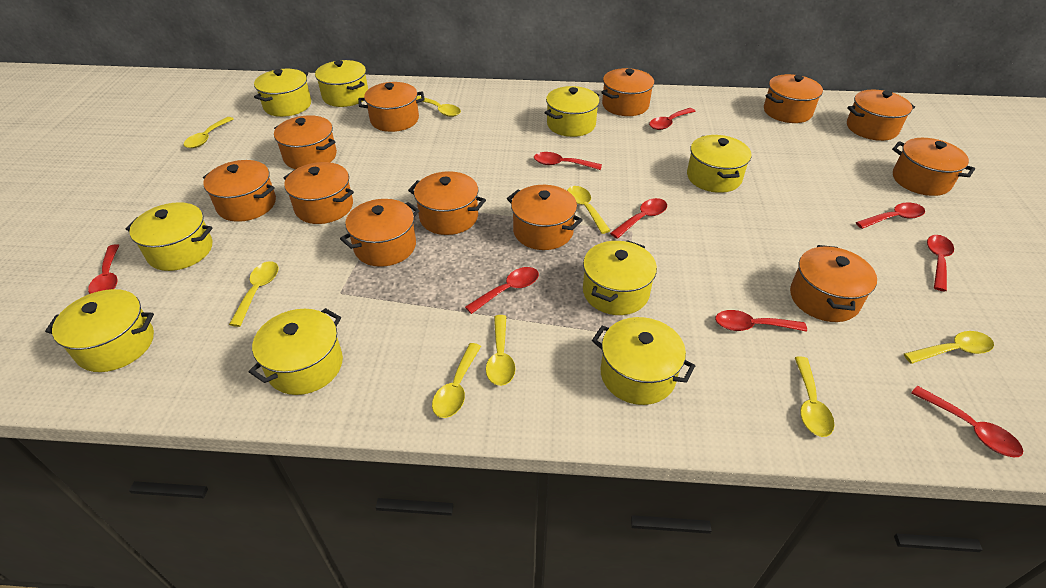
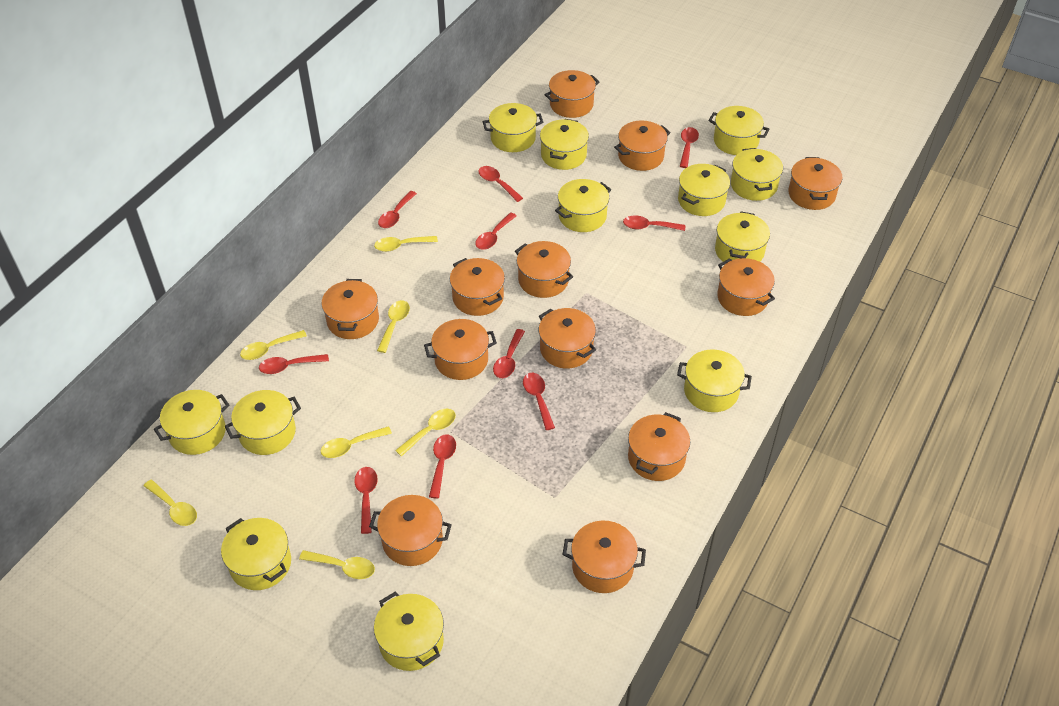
red spoon: 9 -> 10
yellow pot: 9 -> 12
yellow spoon: 8 -> 7

